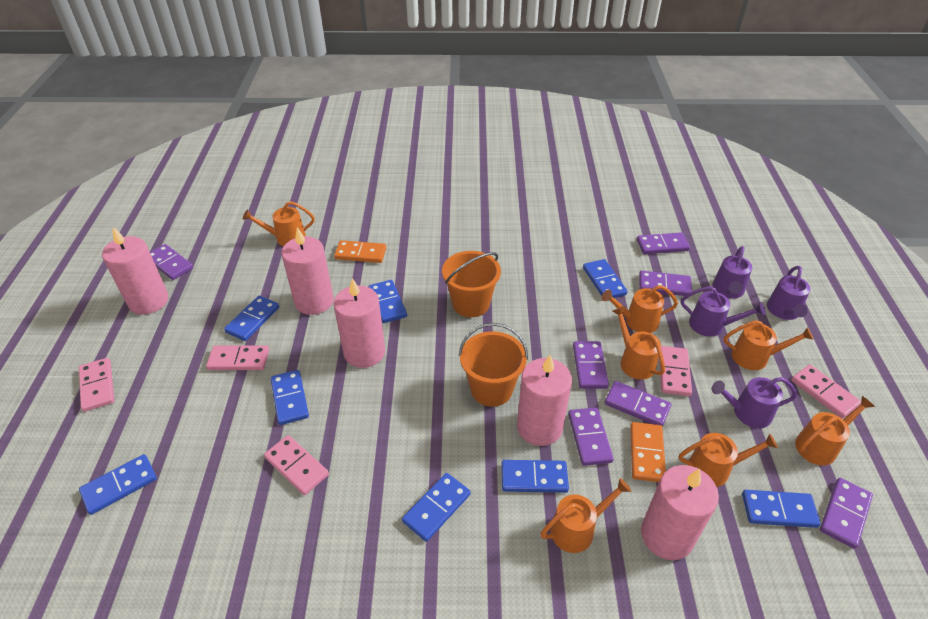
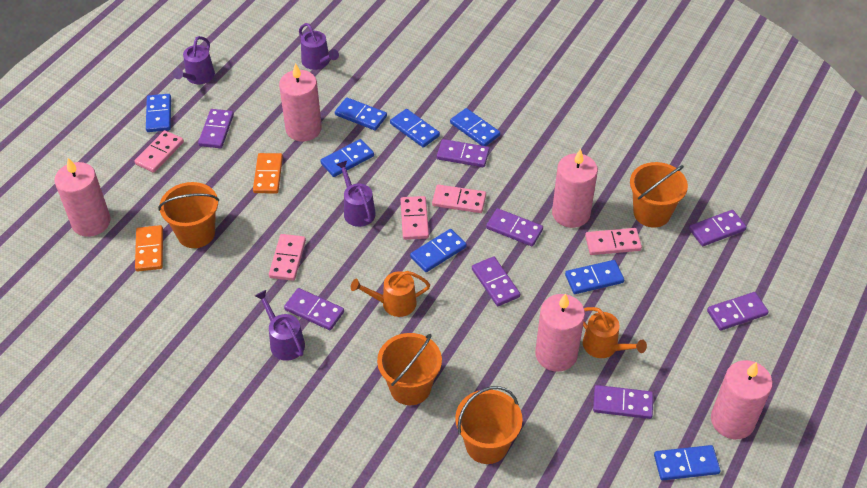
orange bucket: 2 -> 4
orange watering can: 7 -> 2
purple domino: 7 -> 8

